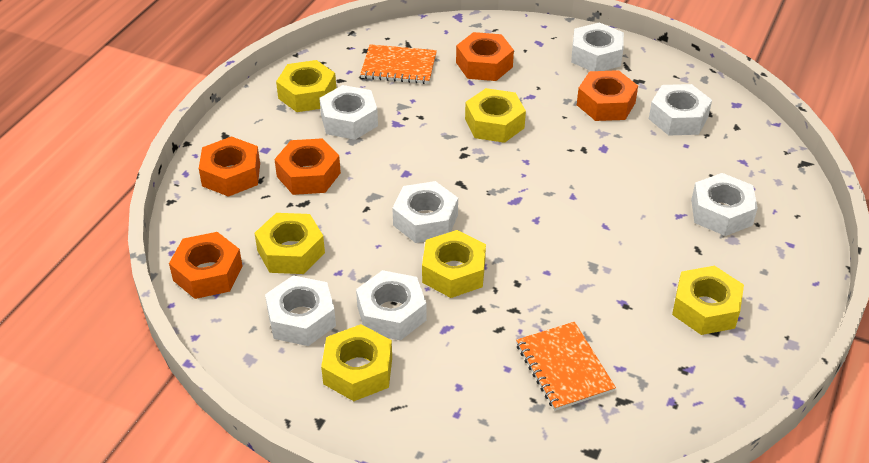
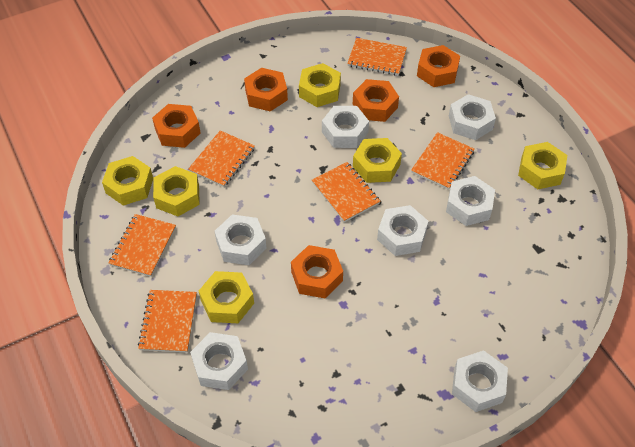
orange notebook: 2 -> 6

